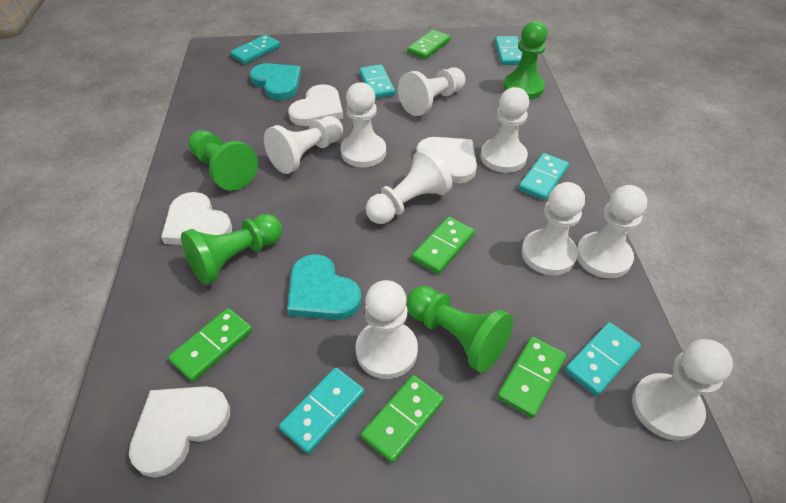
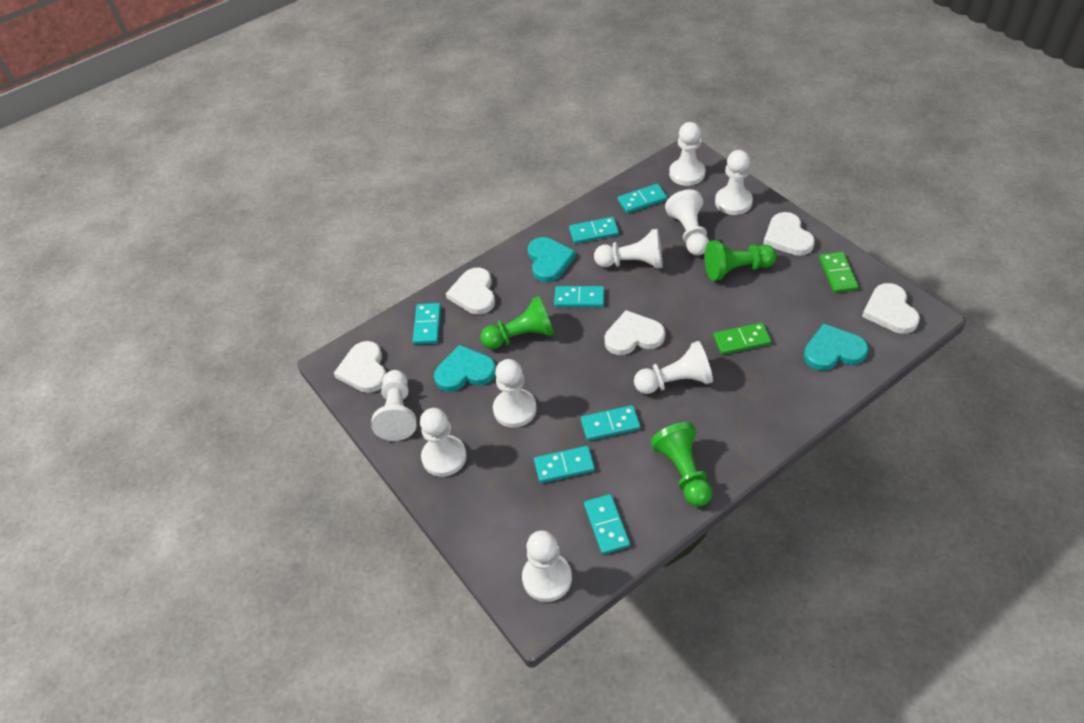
green domino: 5 -> 2
green pawn: 4 -> 3
turquoise domino: 6 -> 7
turquoise heart: 2 -> 3
white heart: 4 -> 5

